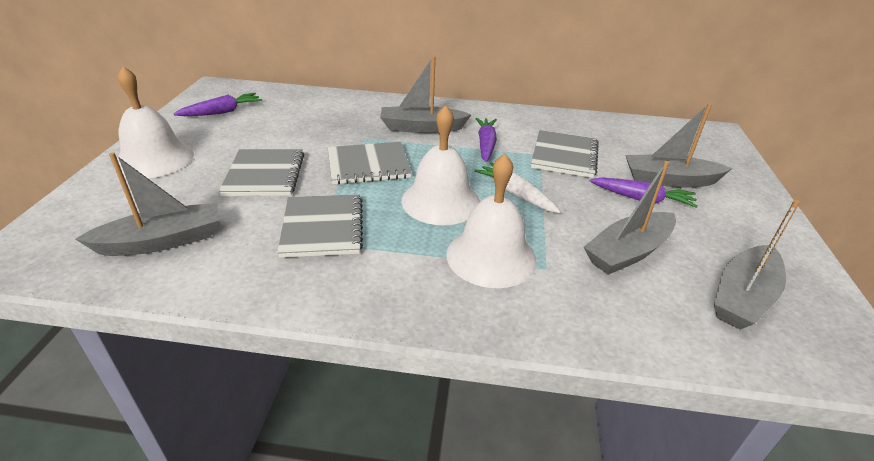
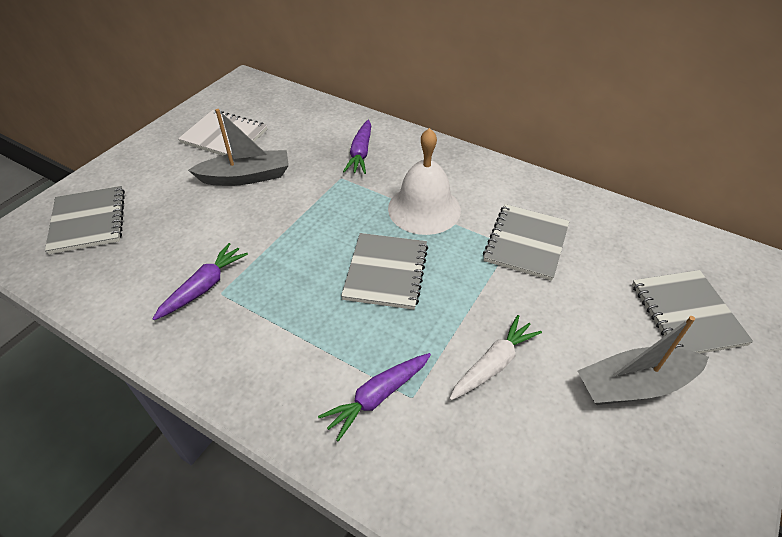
grey boat: 5 -> 2
white bell: 3 -> 1
white notebook: 0 -> 1

